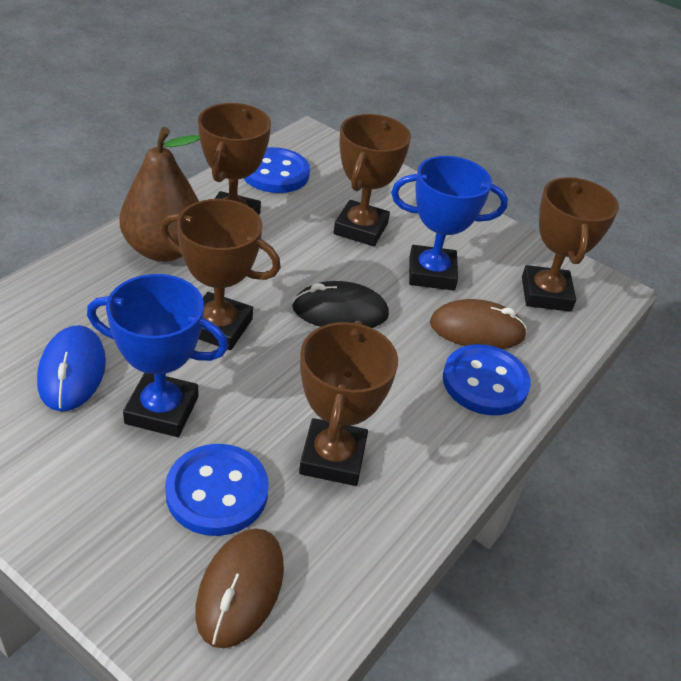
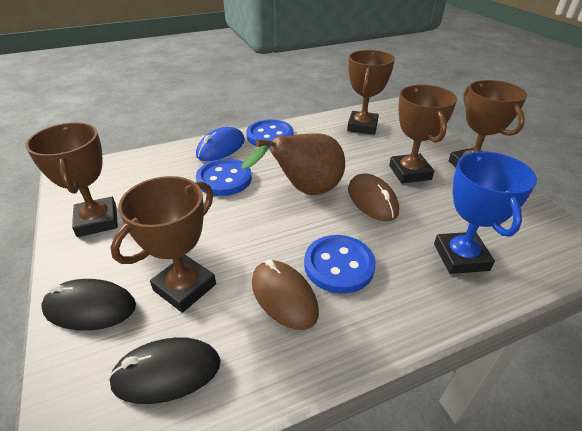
black mouse: 1 -> 2
blue trophy: 2 -> 1

